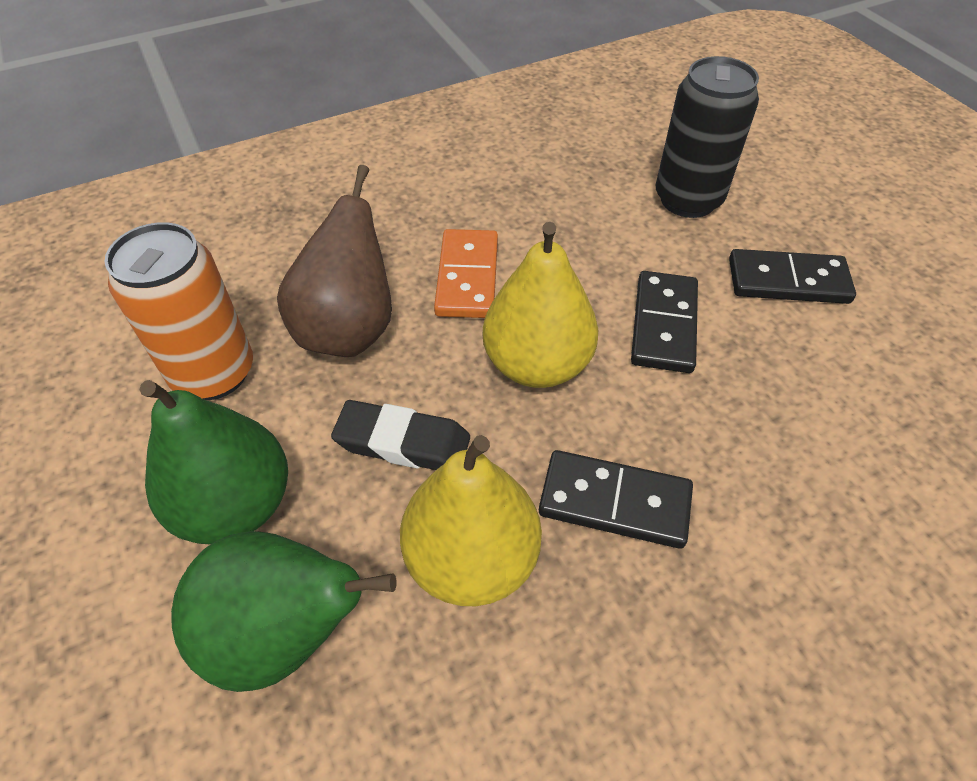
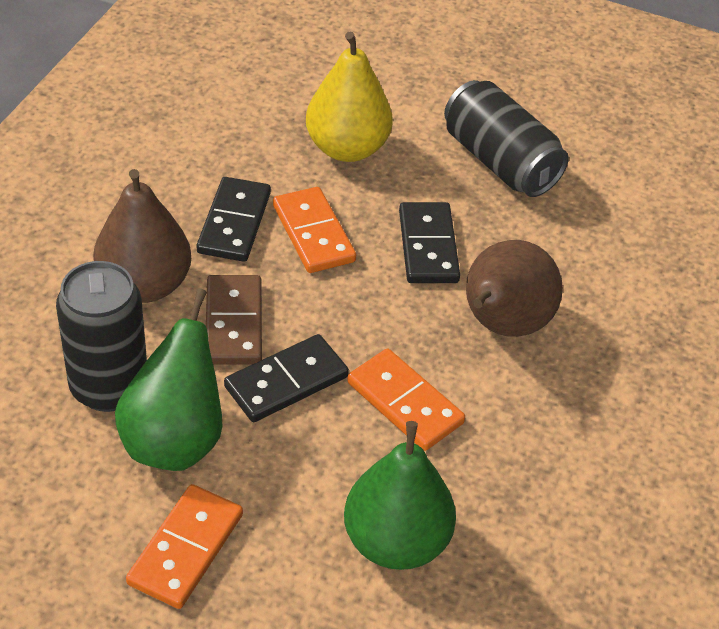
black can: 1 -> 2
black eraser: 1 -> 0
brown domino: 0 -> 1
brown pear: 1 -> 2
orange can: 1 -> 0
orange domino: 1 -> 3
yellow pear: 2 -> 1

